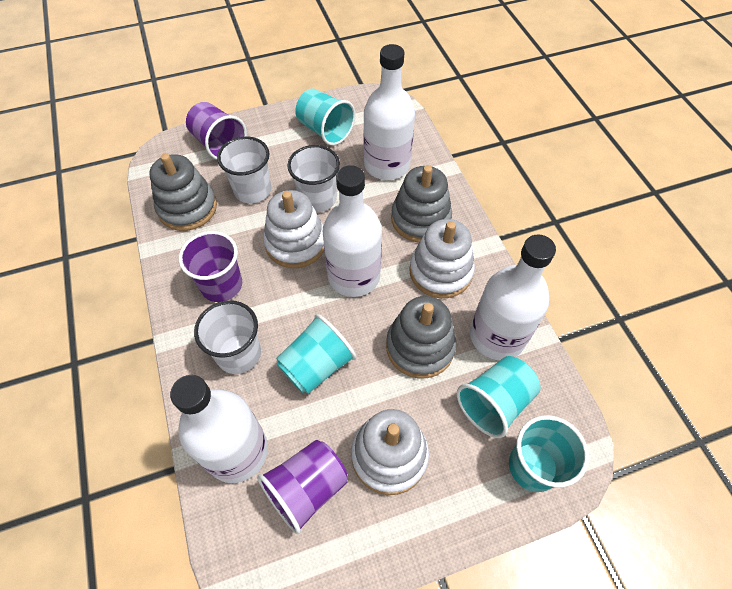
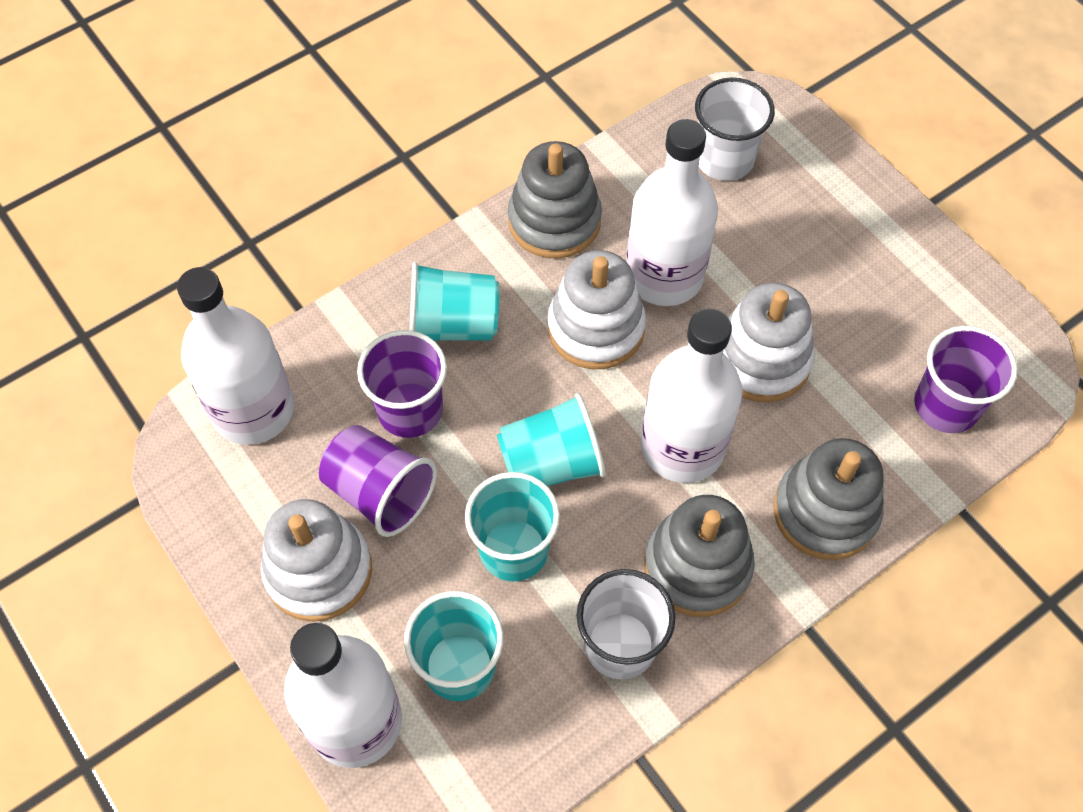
white cup: 3 -> 2

